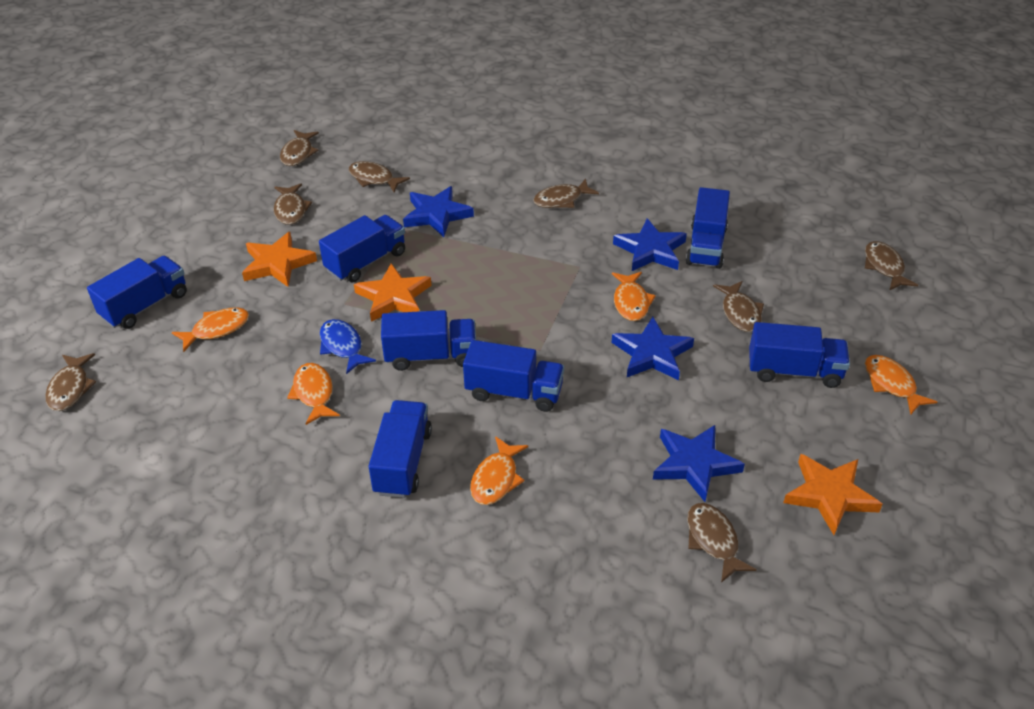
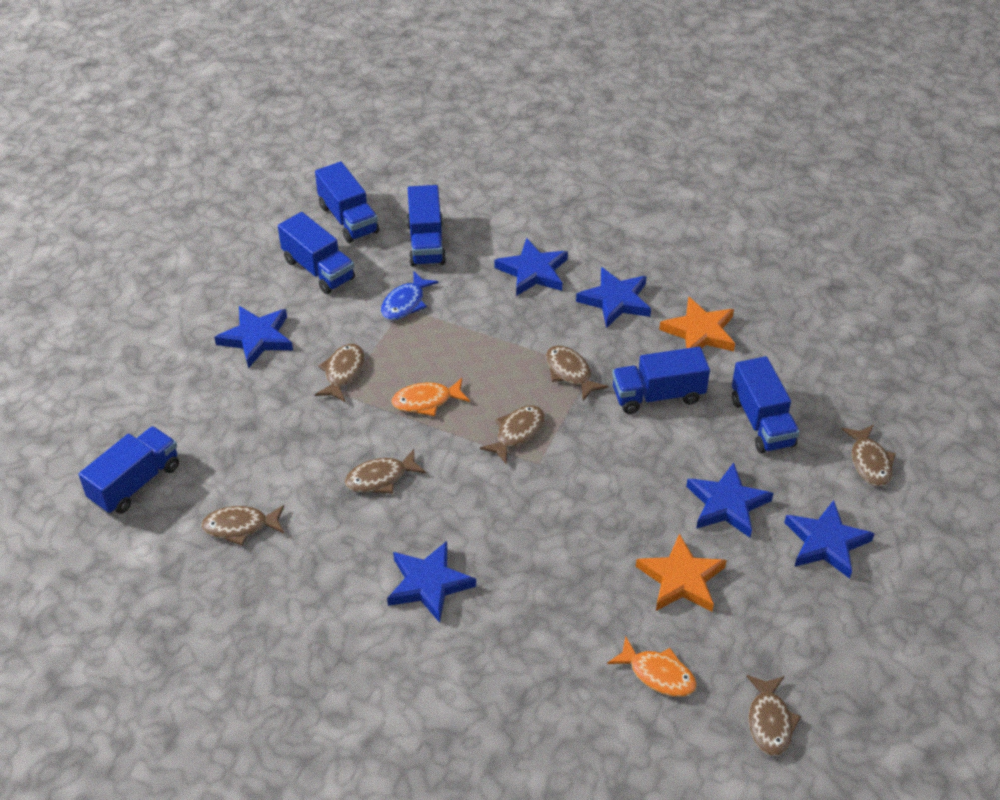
blue star: 4 -> 6
blue truck: 7 -> 6
brown fish: 8 -> 7
orange fish: 5 -> 2
orange star: 3 -> 2

